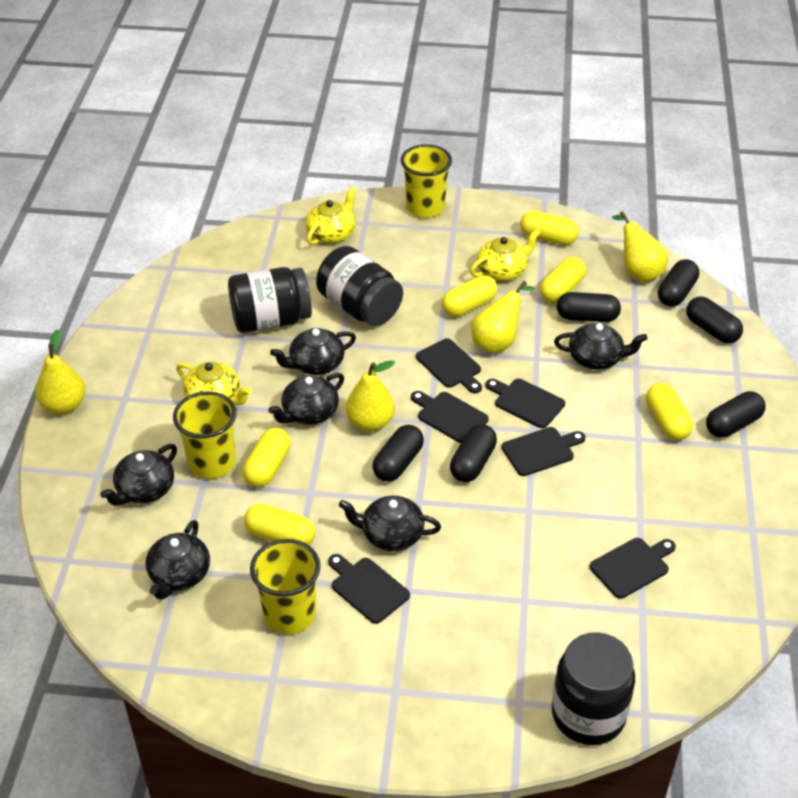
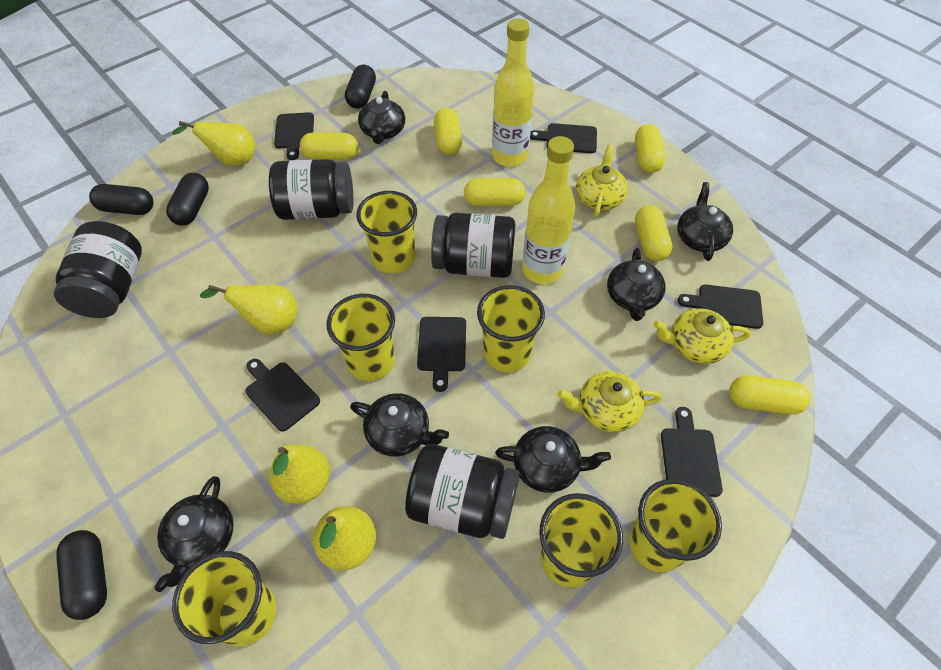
black capsule: 6 -> 4
black jar: 3 -> 4
yellow bottle: 0 -> 2
yellow cup: 3 -> 6

